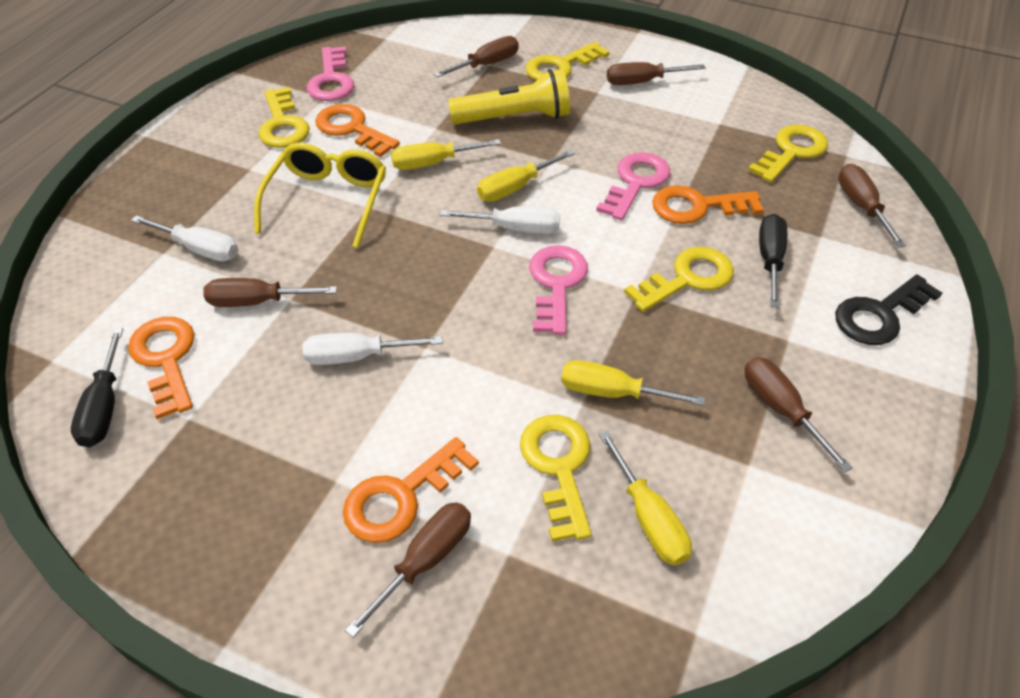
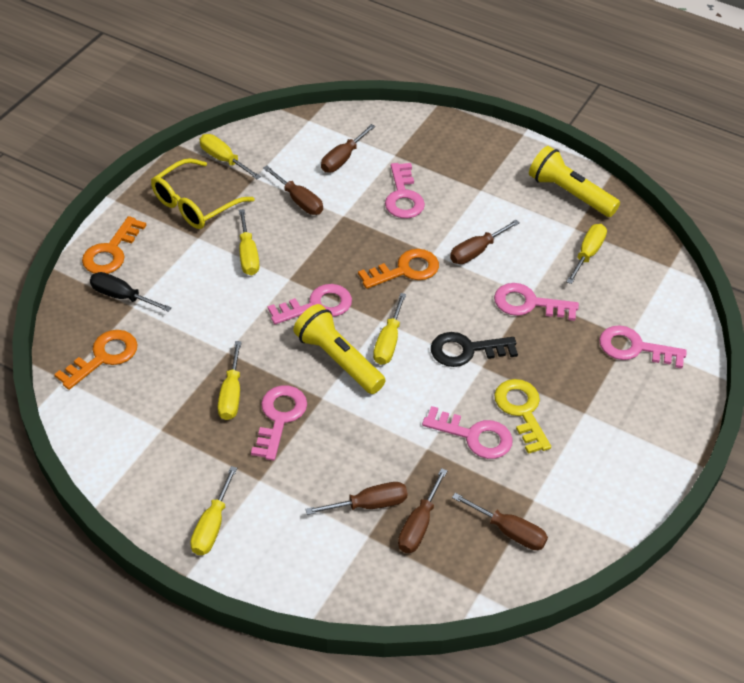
black screwdriver: 2 -> 1
orange key: 4 -> 3
pink key: 3 -> 6
white screwdriver: 3 -> 0
yellow flashlight: 1 -> 2
yellow key: 5 -> 1
yellow screwdriver: 4 -> 6

